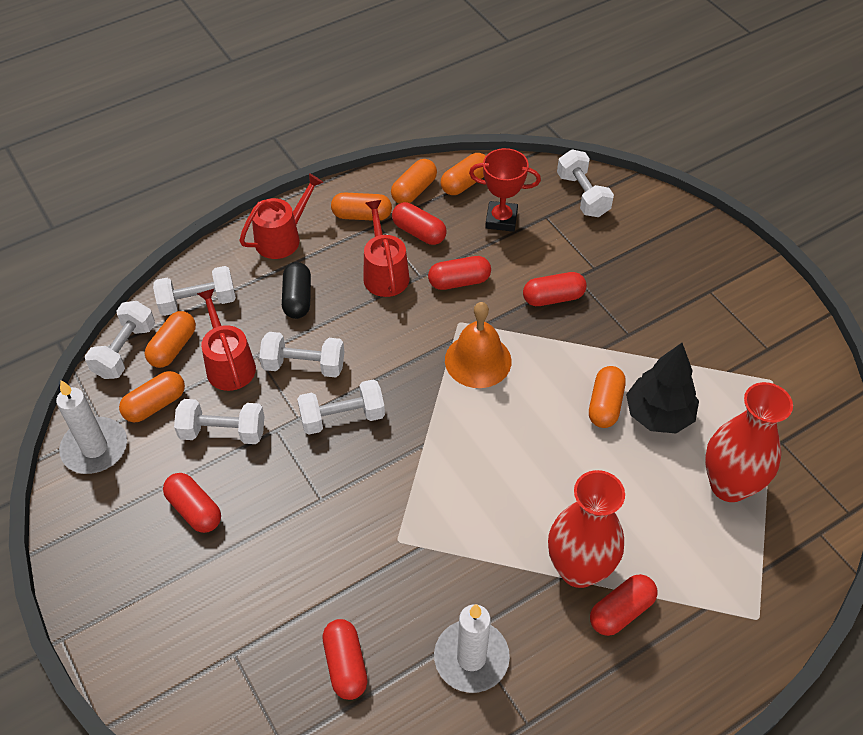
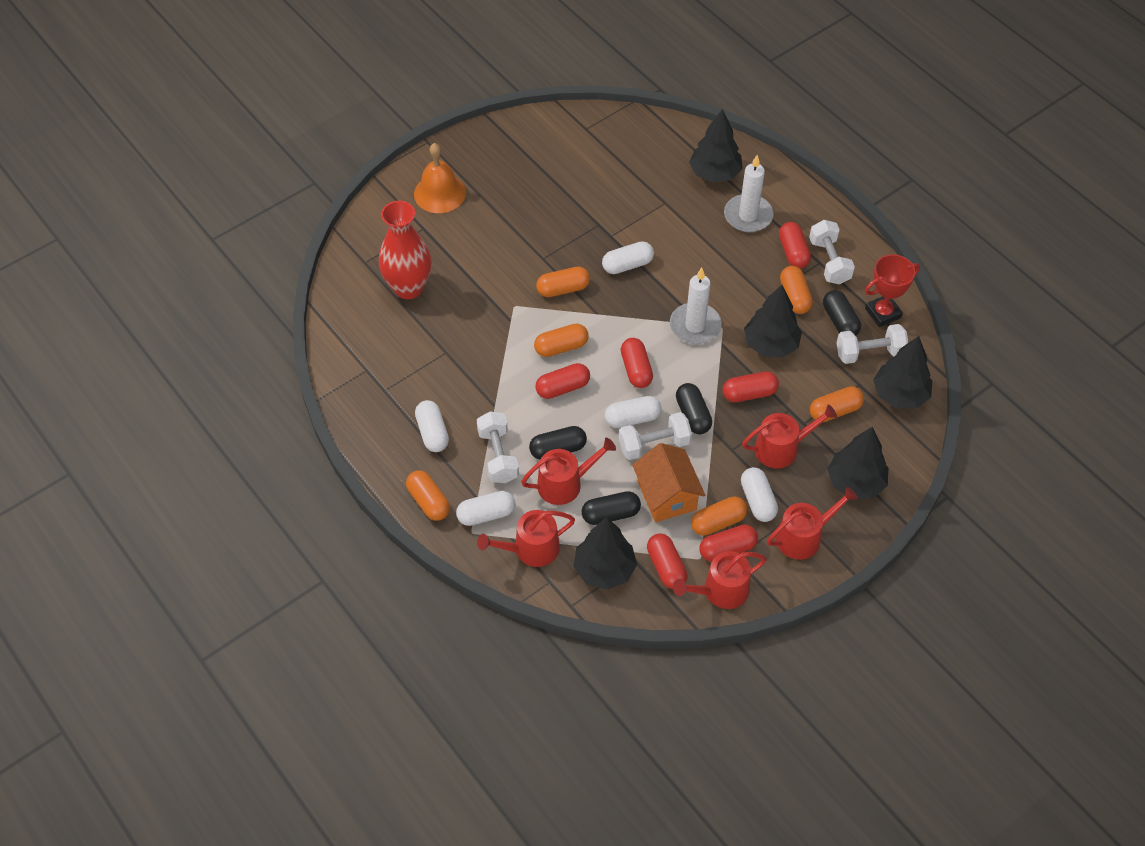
black capsule: 1 -> 4
black tree: 1 -> 5
orange house: 0 -> 1
red vase: 2 -> 1
red watering can: 3 -> 5
white capsule: 0 -> 5
white dumbbell: 6 -> 4

